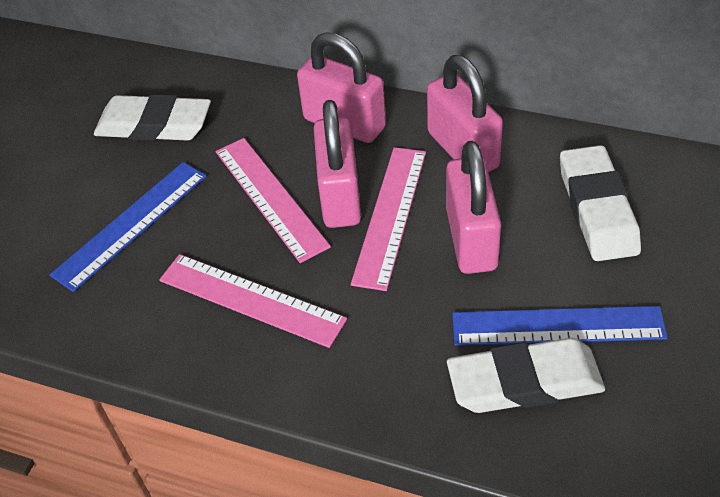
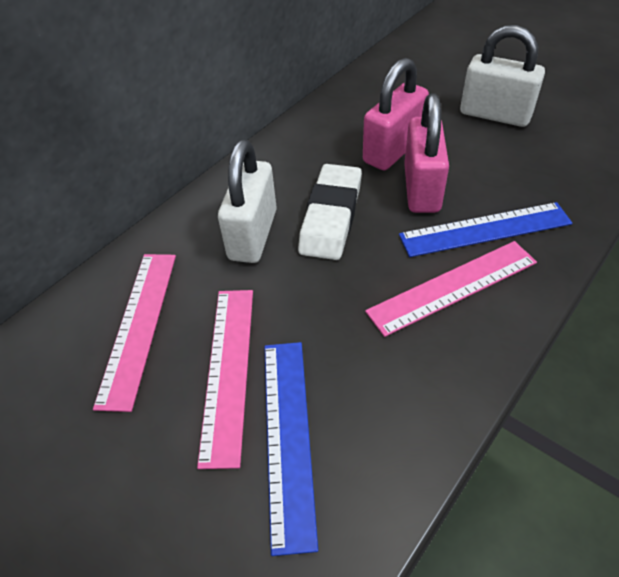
pink padlock: 4 -> 2
white eraser: 3 -> 1
white padlock: 0 -> 2

